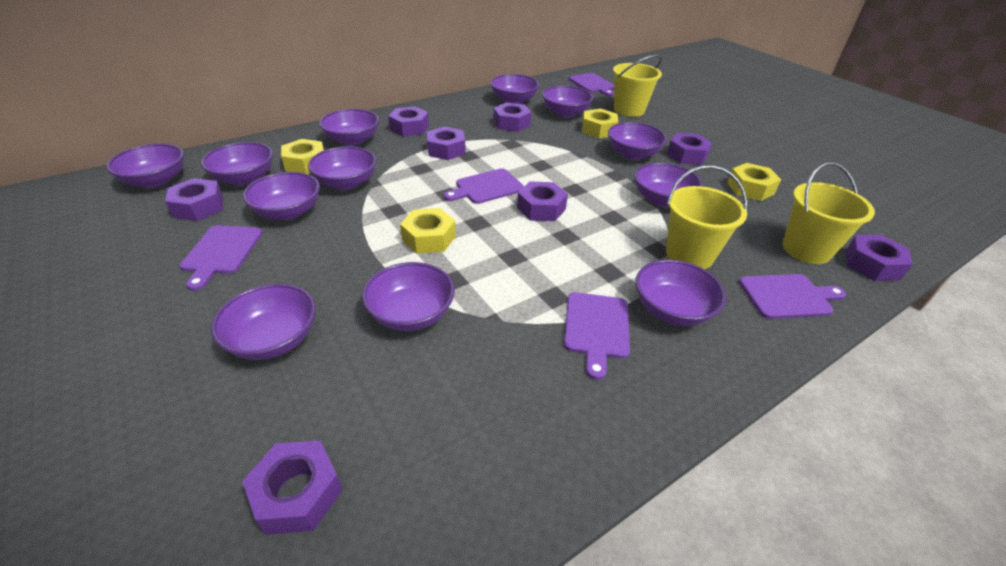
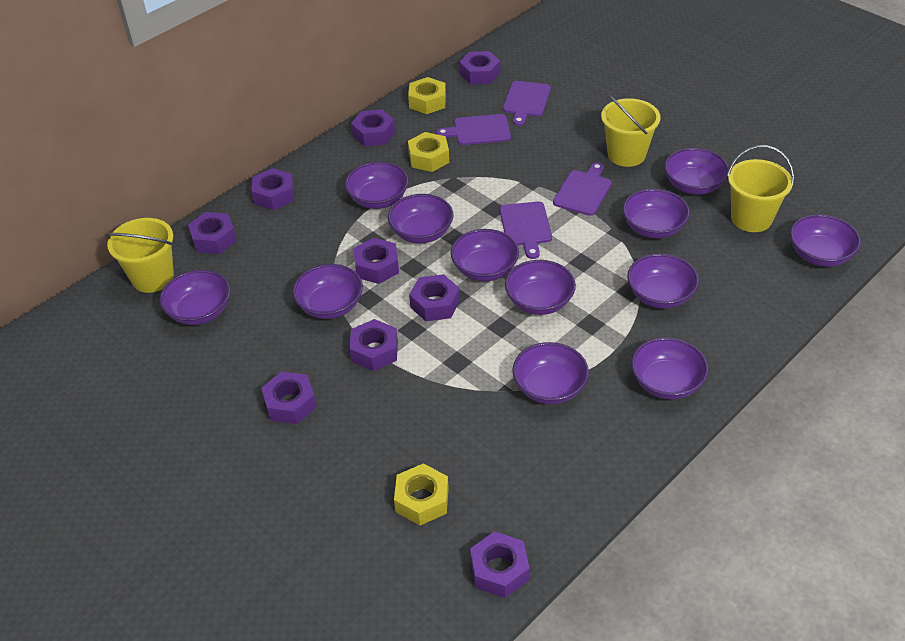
purple cutting board: 5 -> 4
purple nut: 8 -> 9
yellow nut: 4 -> 3

